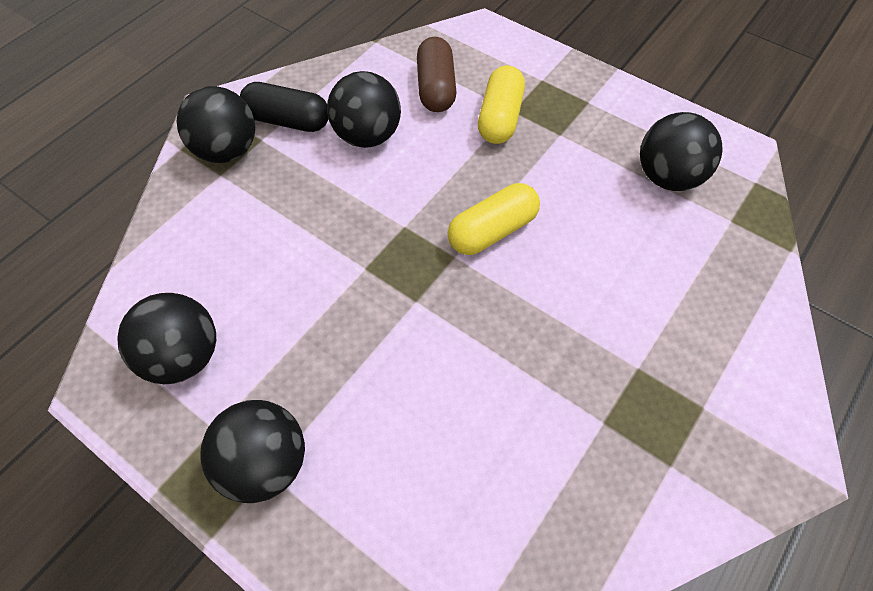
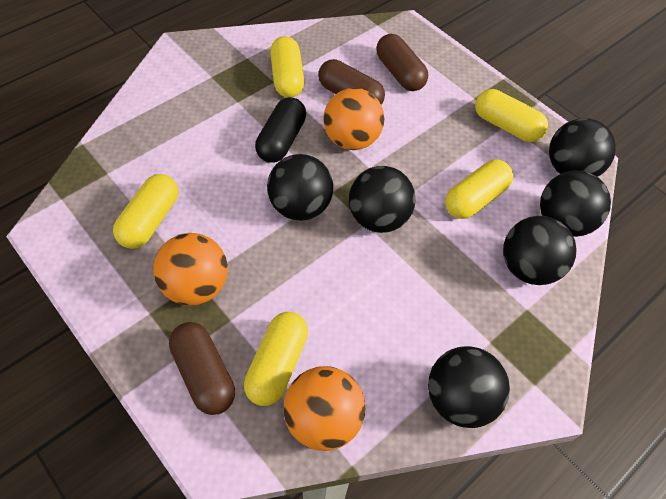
black ball: 5 -> 6
brown capsule: 1 -> 3
orange ball: 0 -> 3
yellow capsule: 2 -> 5

